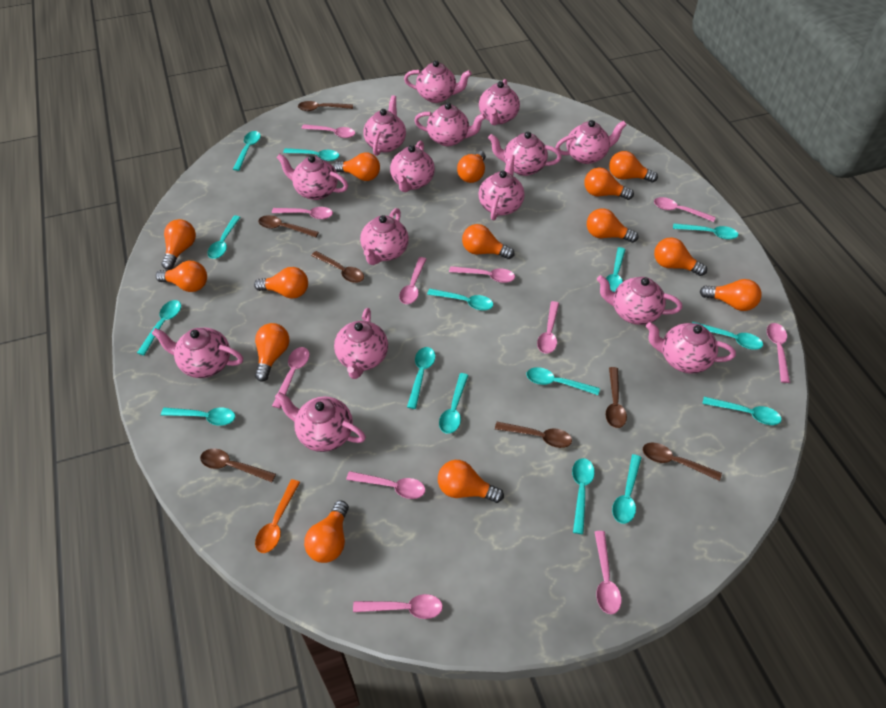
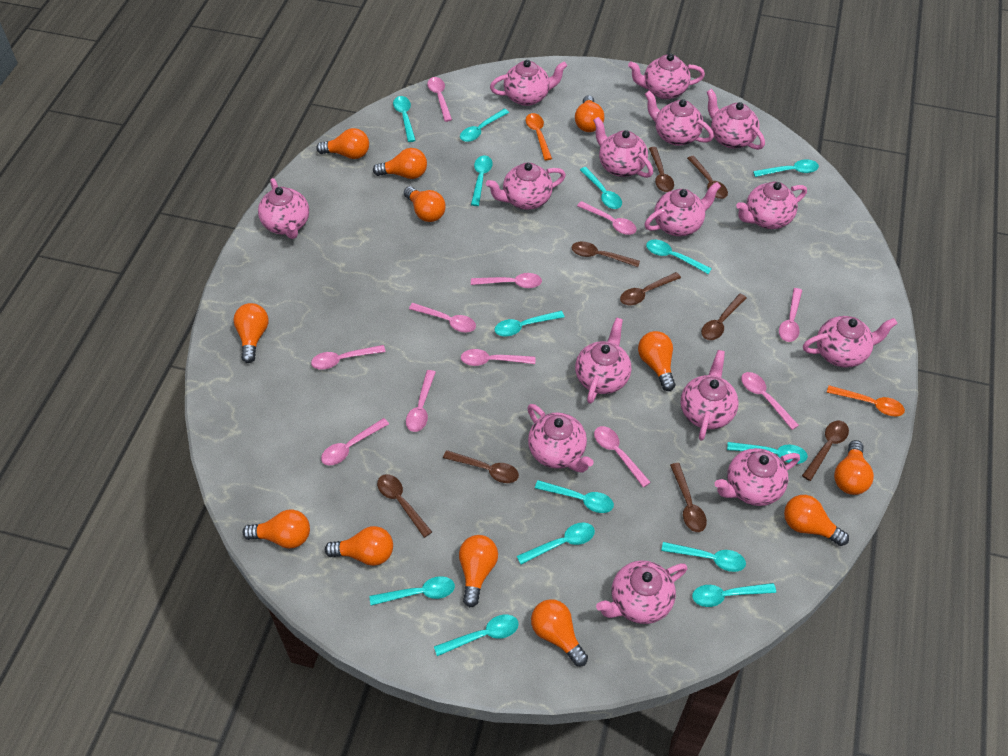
brown spoon: 7 -> 9
orange light bulb: 14 -> 12
orange spoon: 1 -> 2
turquoise spoon: 15 -> 14

